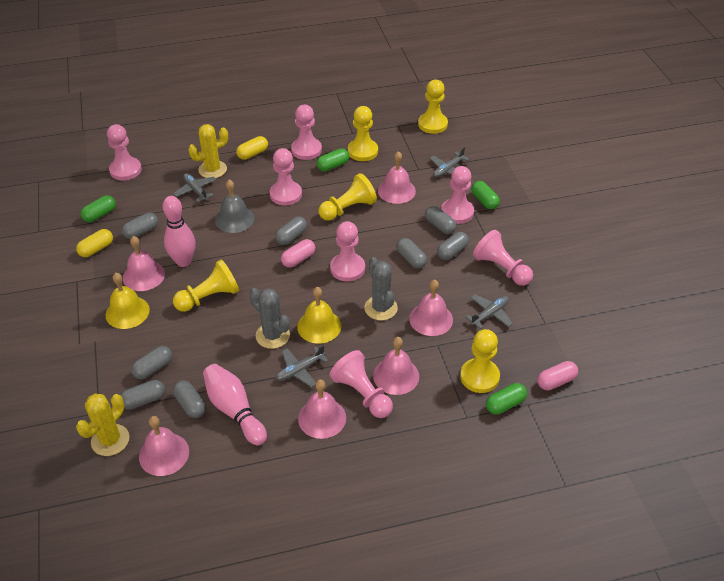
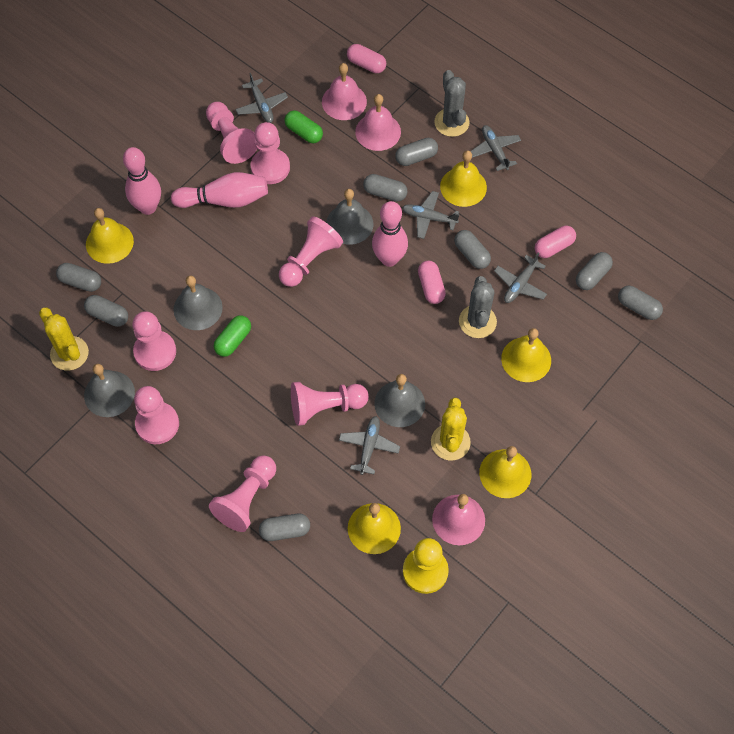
green capsule: 4 -> 2
grey bell: 1 -> 4
grey plane: 4 -> 5
pink bell: 6 -> 3
pink bowling pin: 2 -> 3
pink capsule: 2 -> 3
yellow bell: 2 -> 5
yellow capsule: 2 -> 0
yellow pawn: 5 -> 1

